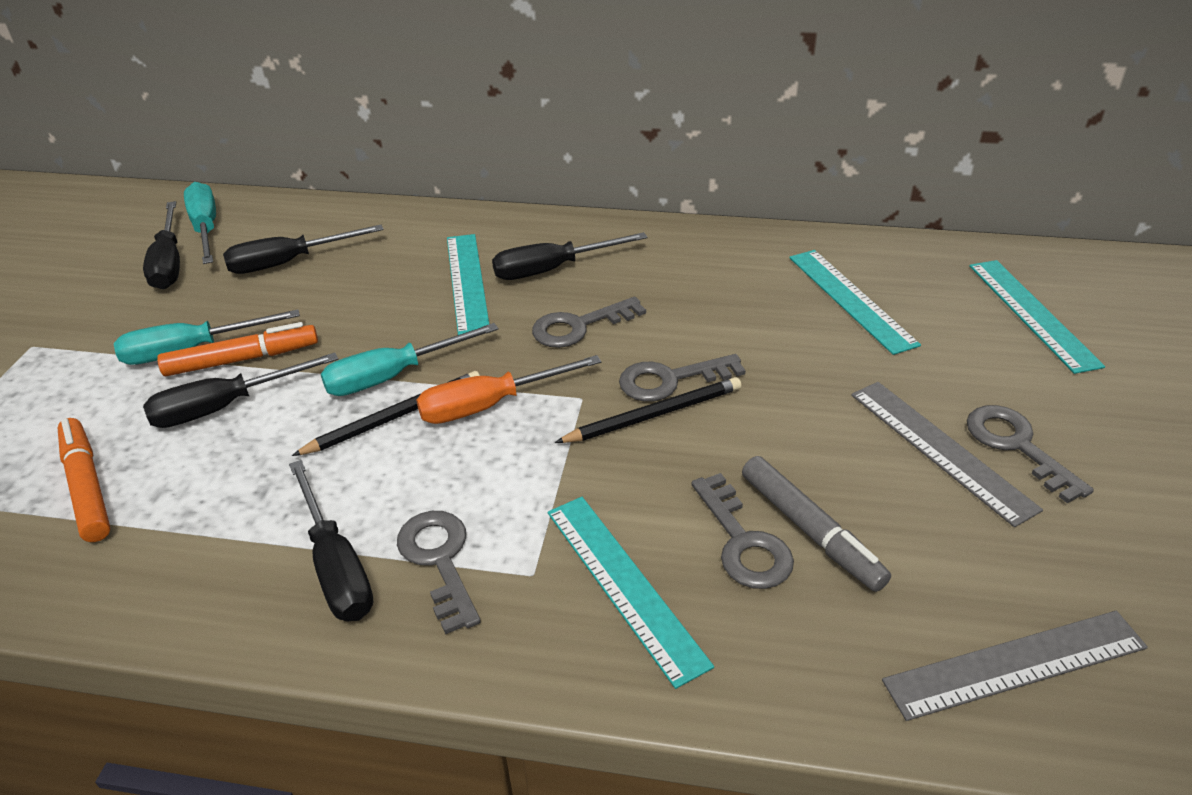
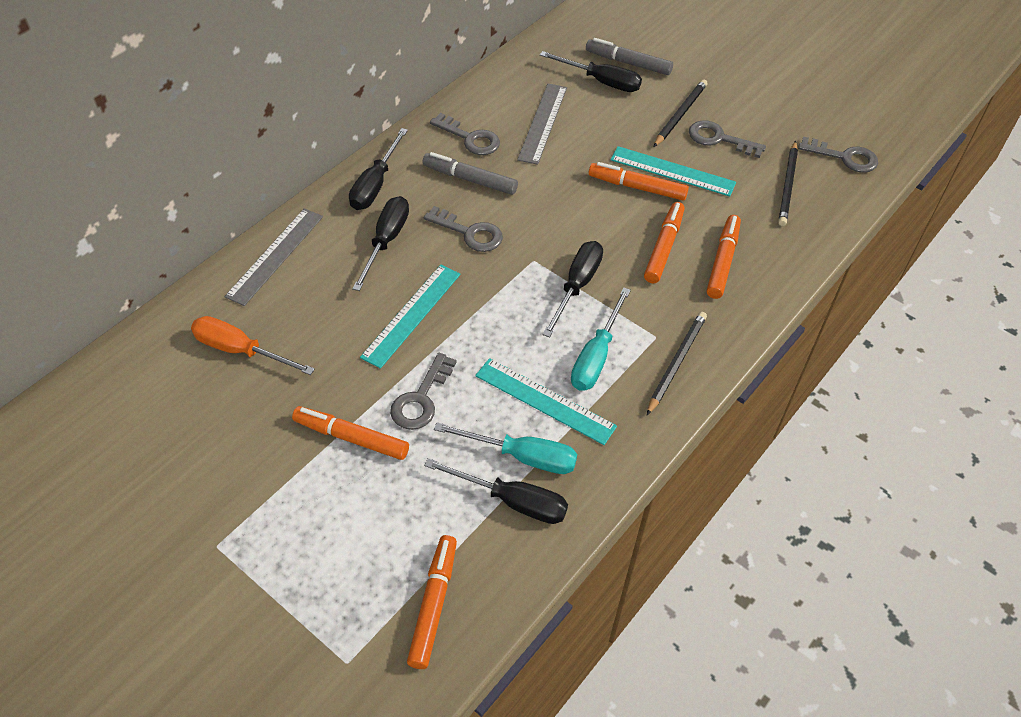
black pencil: 2 -> 3
grey marker: 1 -> 2
orange marker: 2 -> 5
turquoise ruler: 4 -> 3
turquoise screwdriver: 3 -> 2

